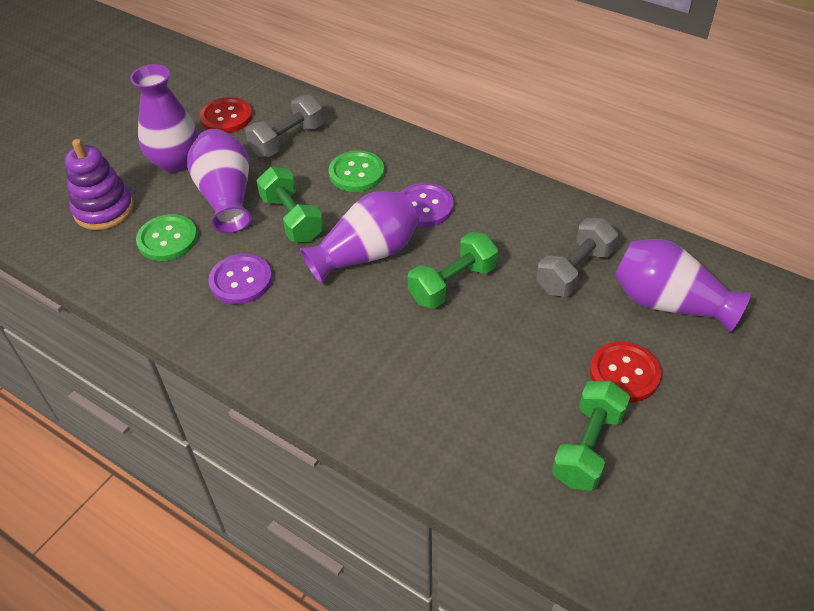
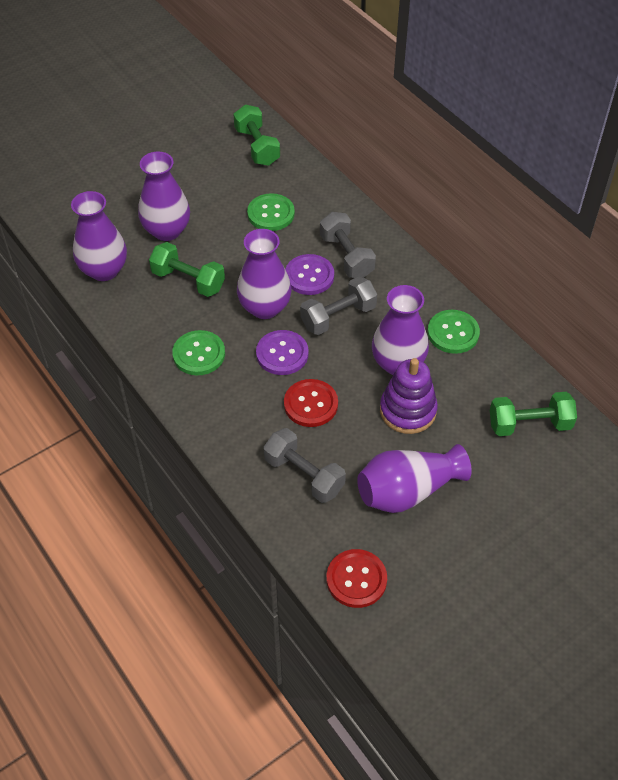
green button: 2 -> 3
grey dumbbell: 2 -> 3
purple vase: 4 -> 5

